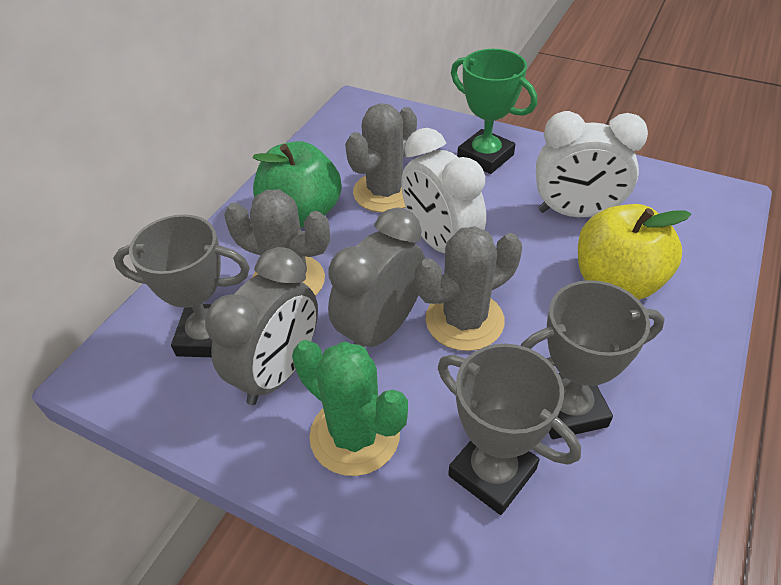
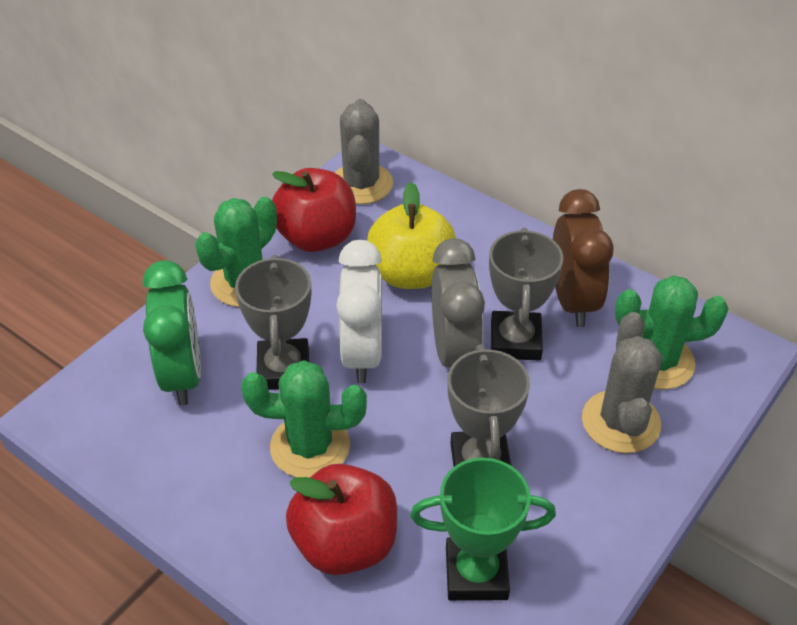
brown clock: 0 -> 1
green apple: 1 -> 0
green cactus: 1 -> 3
green clock: 0 -> 1
grey cactus: 3 -> 2
grey clock: 2 -> 1
red apple: 0 -> 2
white clock: 2 -> 1

